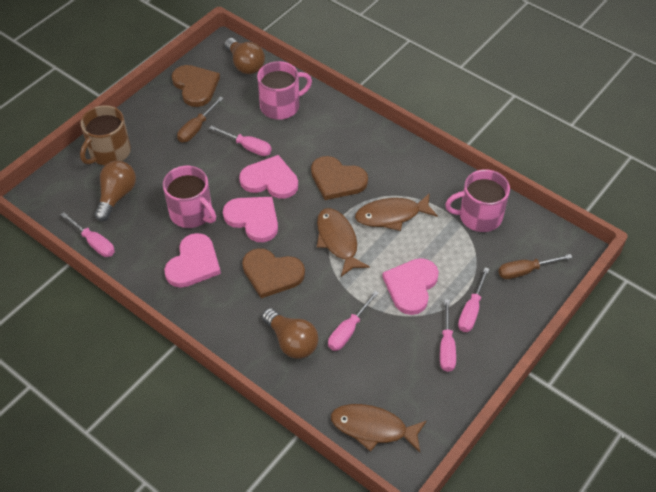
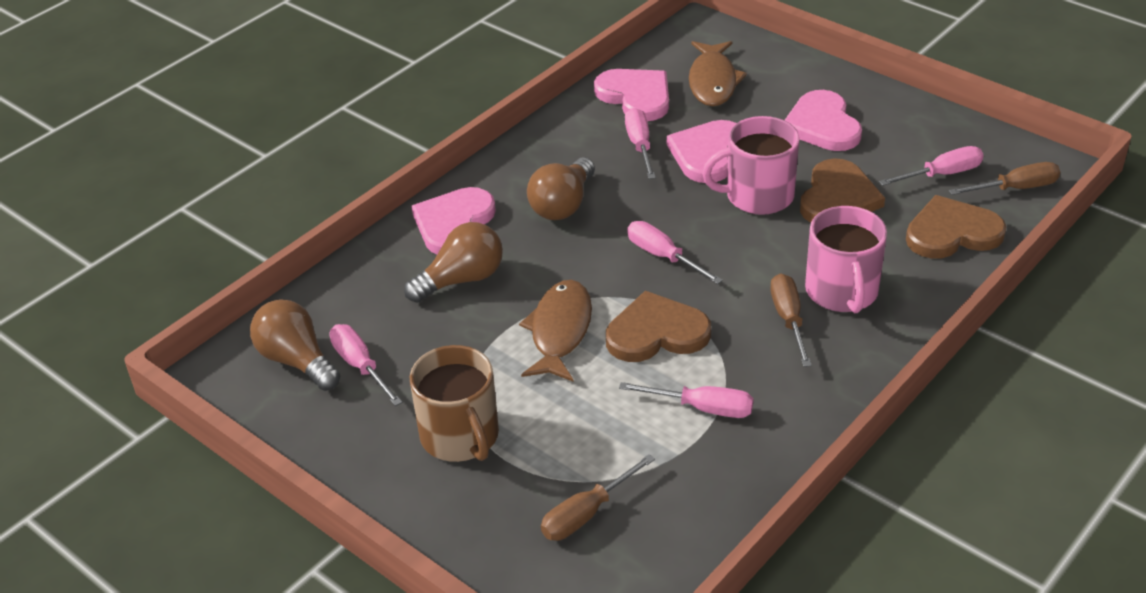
brown fish: 3 -> 2
brown screwdriver: 2 -> 3
pink mug: 3 -> 2

